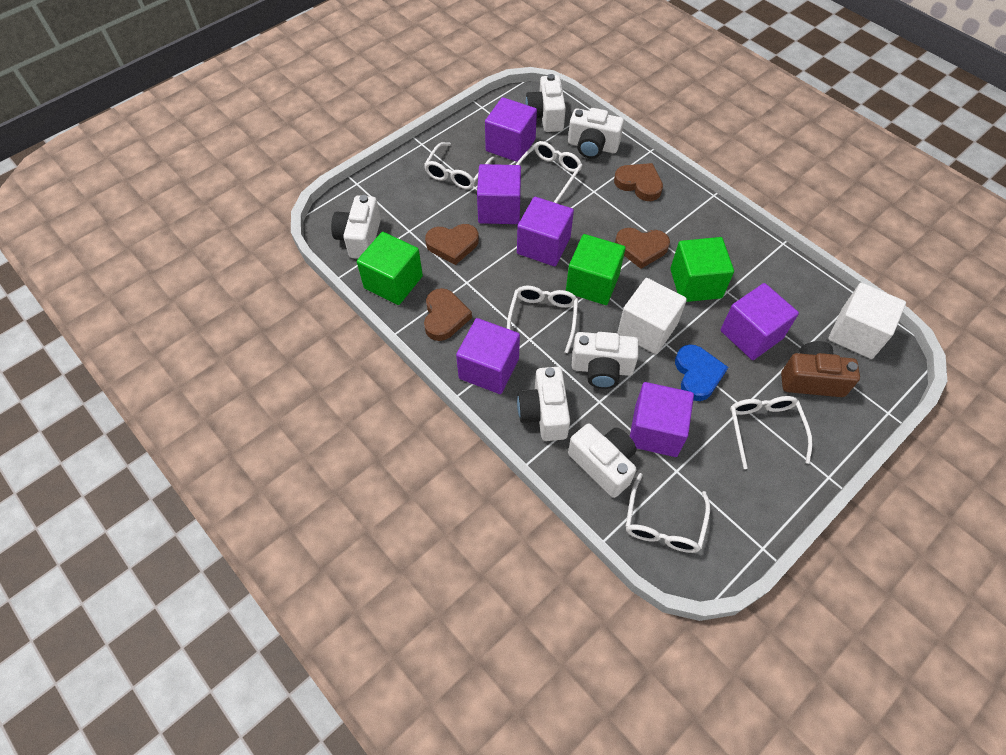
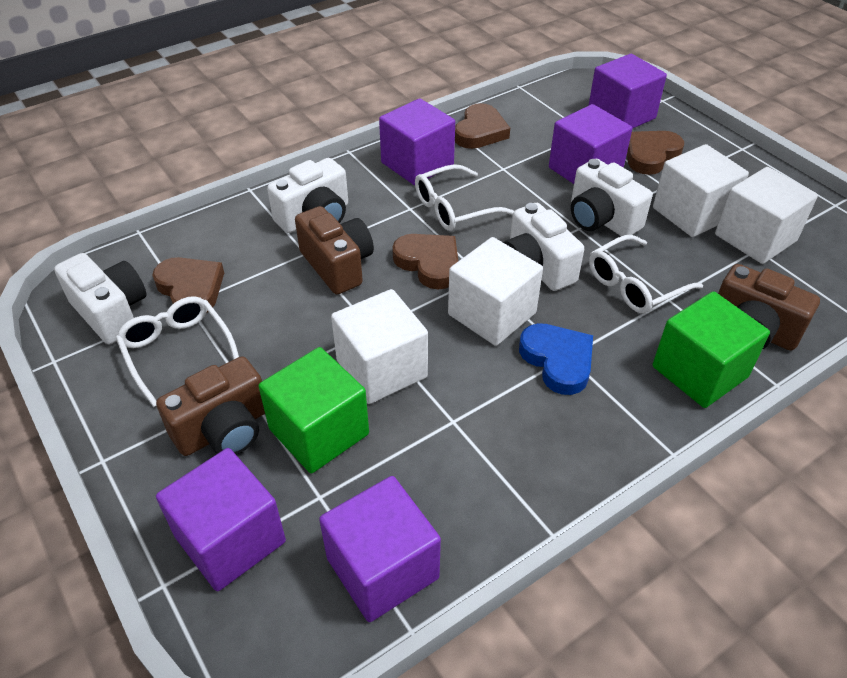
brown camera: 1 -> 3
green cube: 3 -> 2
purple cube: 6 -> 5
white camera: 6 -> 4
white cube: 2 -> 4
white glasses: 5 -> 3

